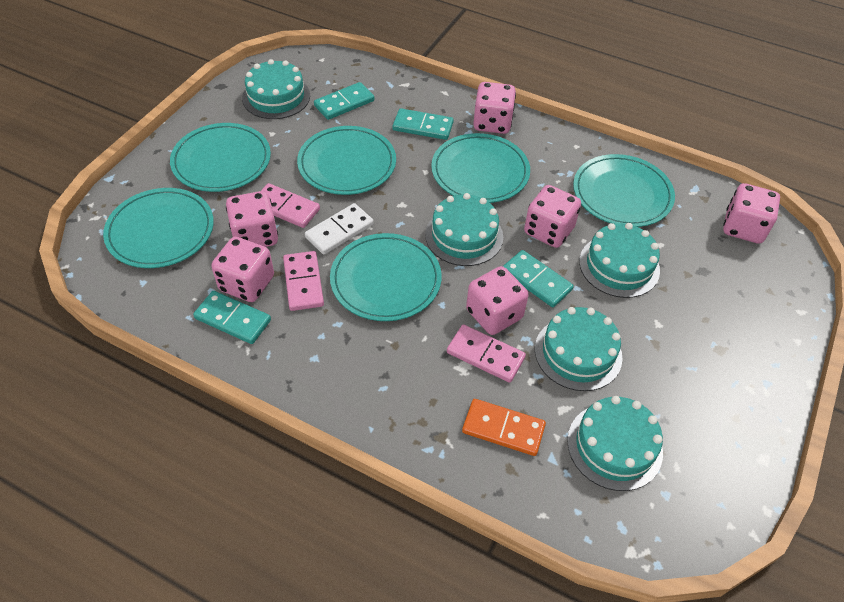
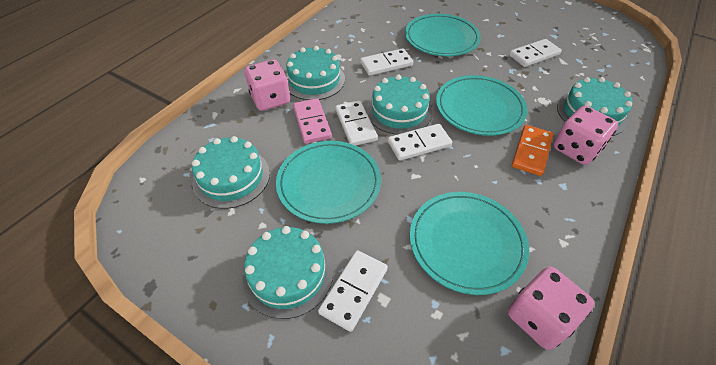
pink dice: 6 -> 3
pink domino: 3 -> 1
turquoise domino: 4 -> 0
turquoise plate: 6 -> 4
white domino: 1 -> 5

